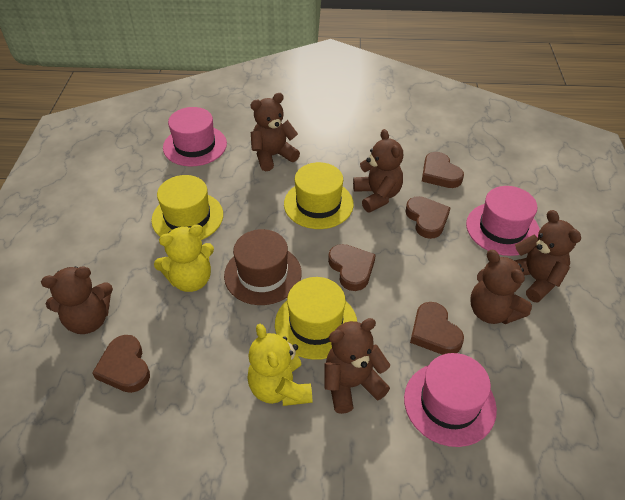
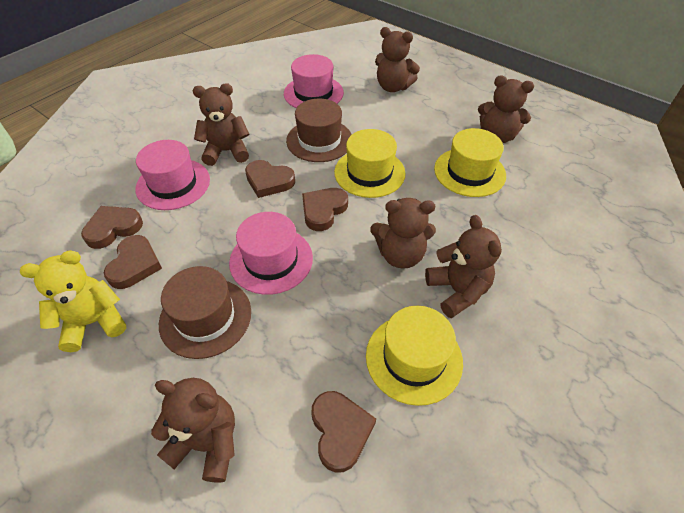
brown hat: 1 -> 2
yellow teddy bear: 2 -> 1

